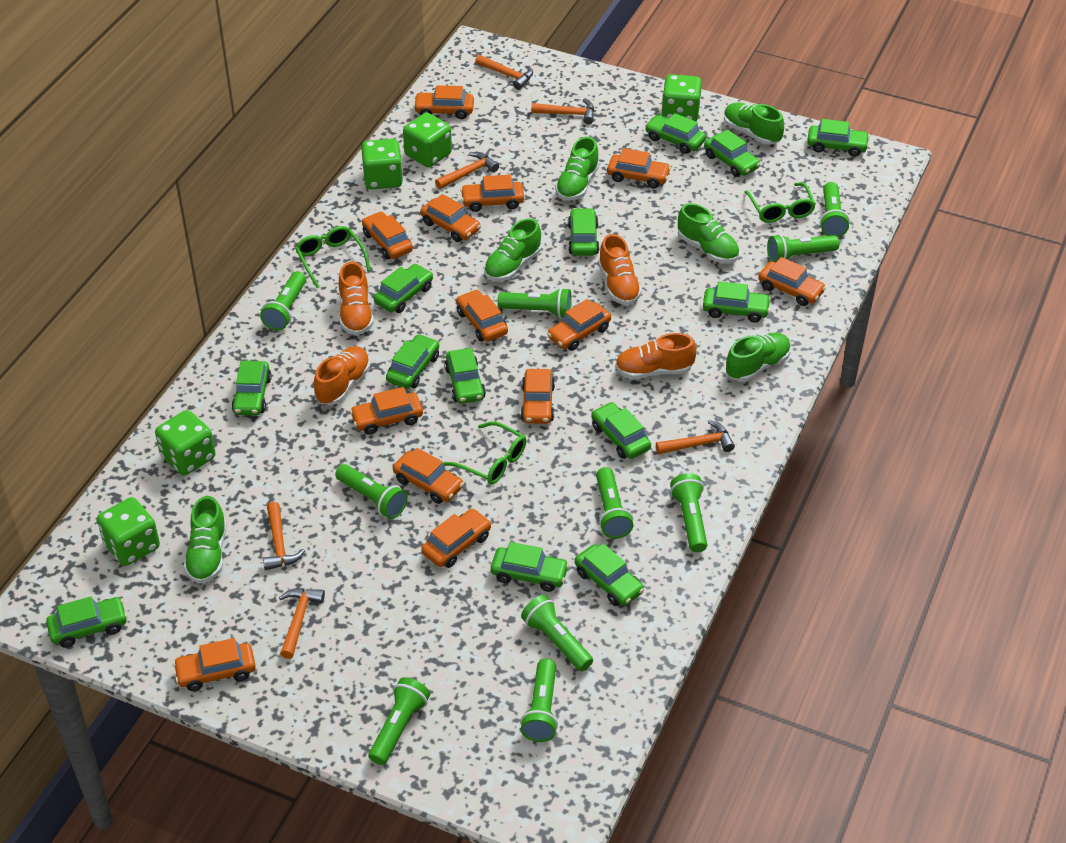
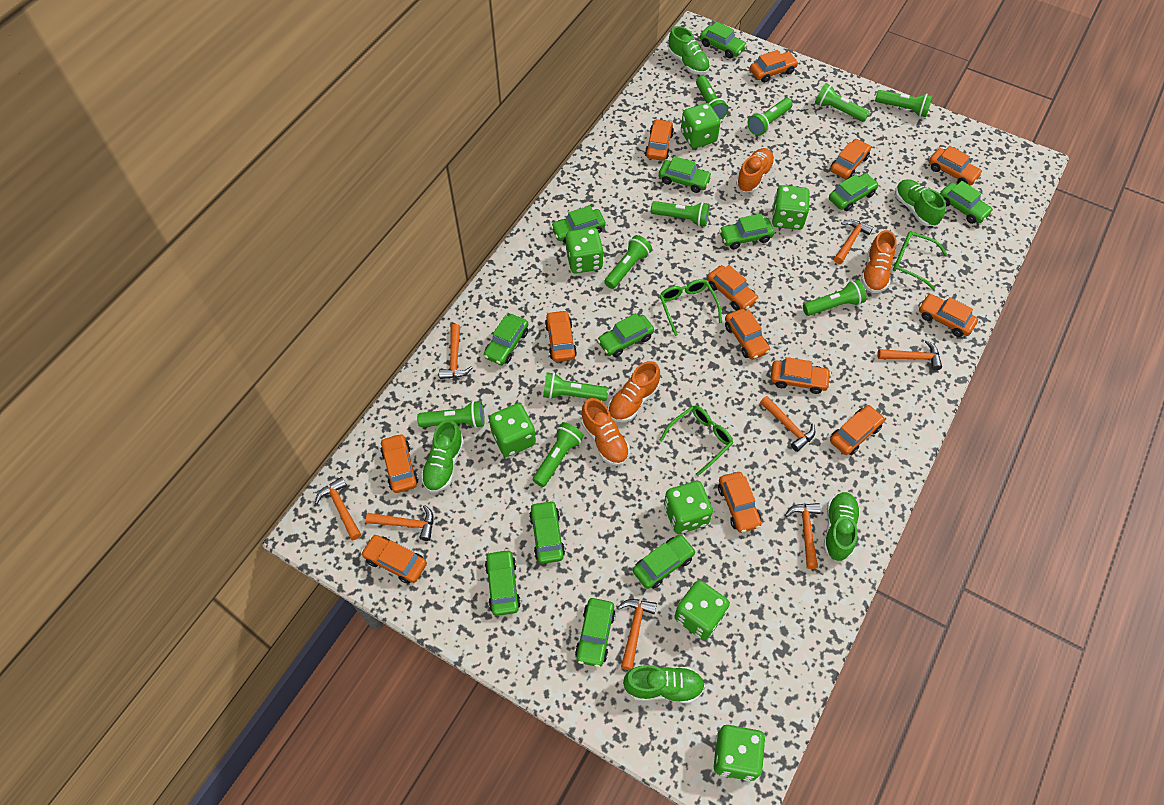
green car: 13 -> 12
green dice: 5 -> 7
green shoe: 6 -> 5
orange hammer: 6 -> 8

